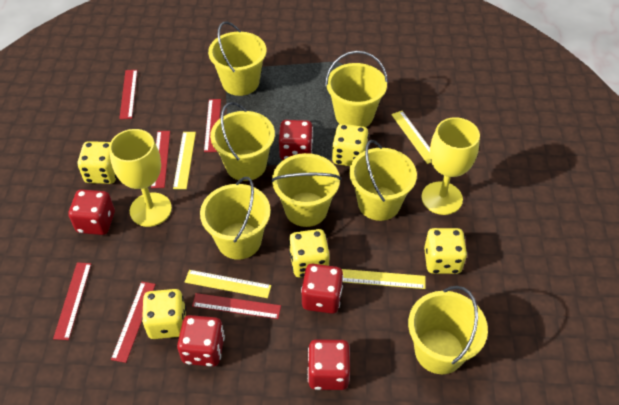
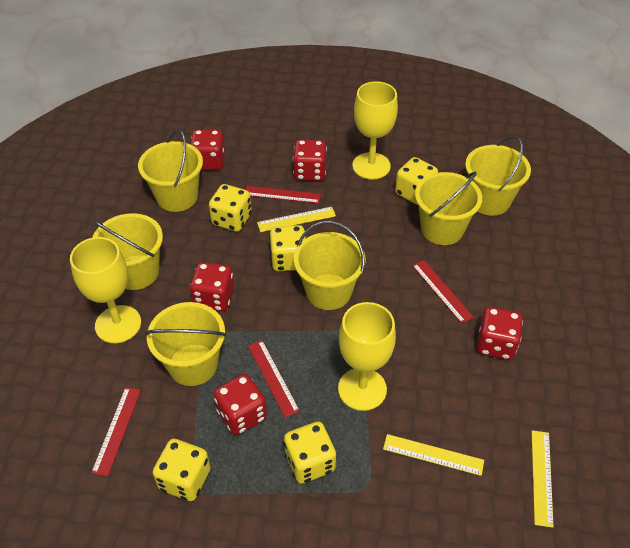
red ruler: 6 -> 4
yellow bucket: 7 -> 6
yellow goblet: 2 -> 3
yellow ruler: 4 -> 3

